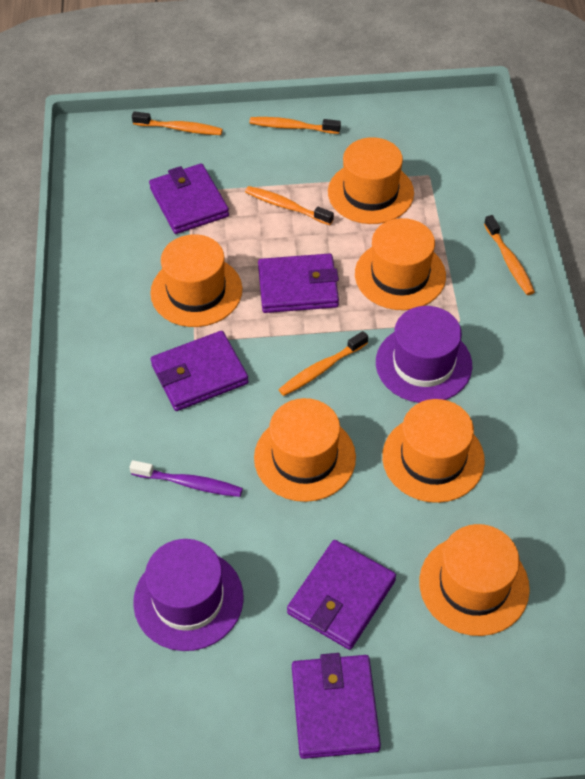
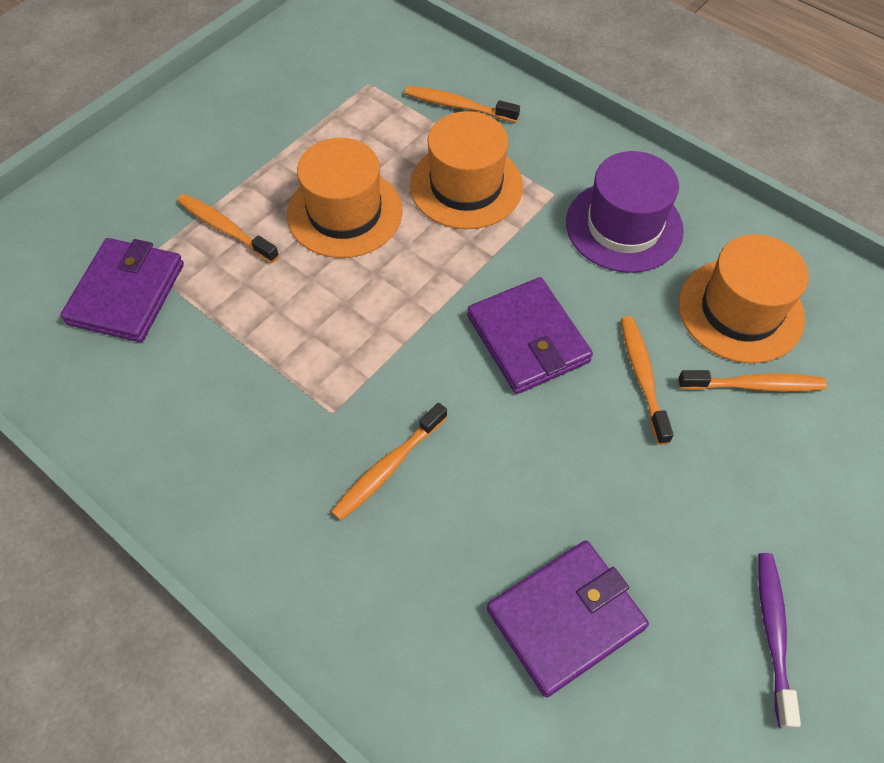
orange hat: 6 -> 3
purple hat: 2 -> 1
purple wallet: 5 -> 3

